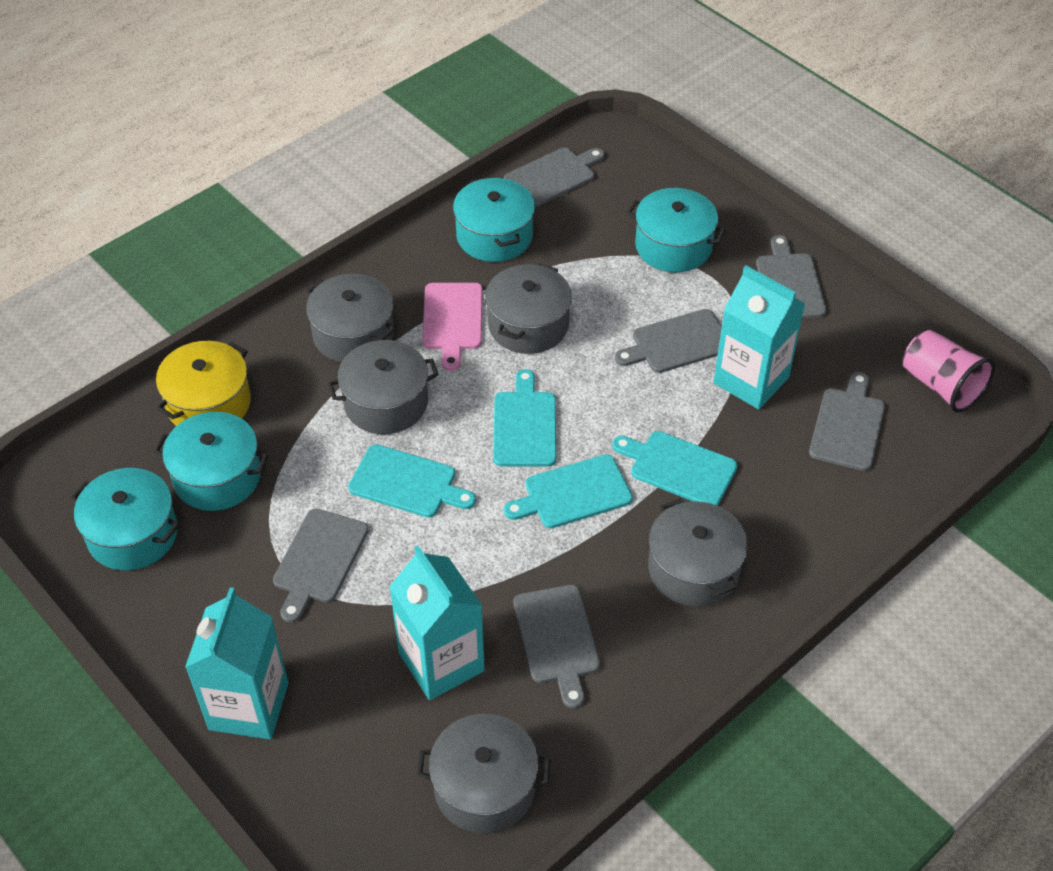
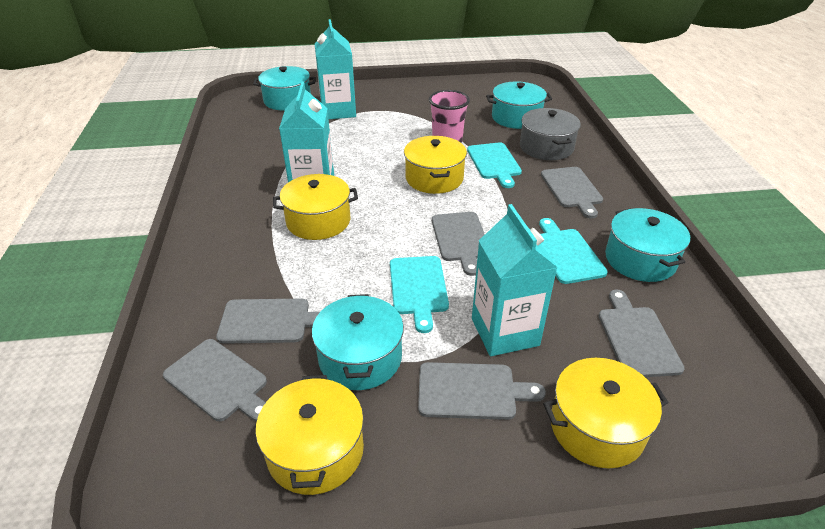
grey pot: 5 -> 1
pink cutting board: 1 -> 0
turquoise cutting board: 4 -> 3
yellow pot: 1 -> 4

